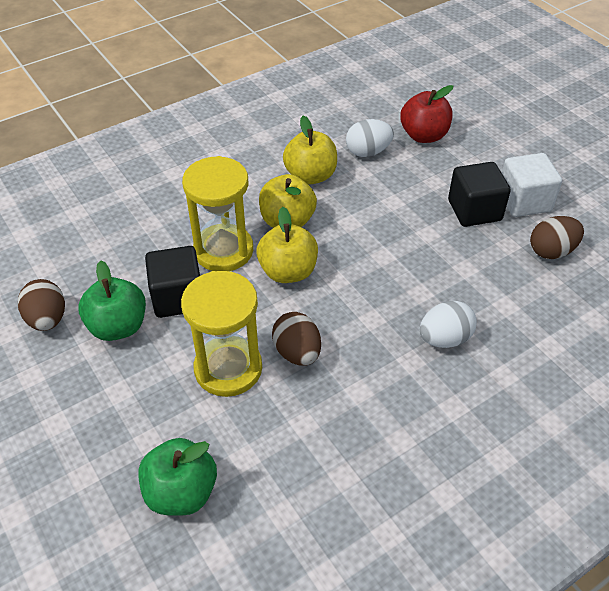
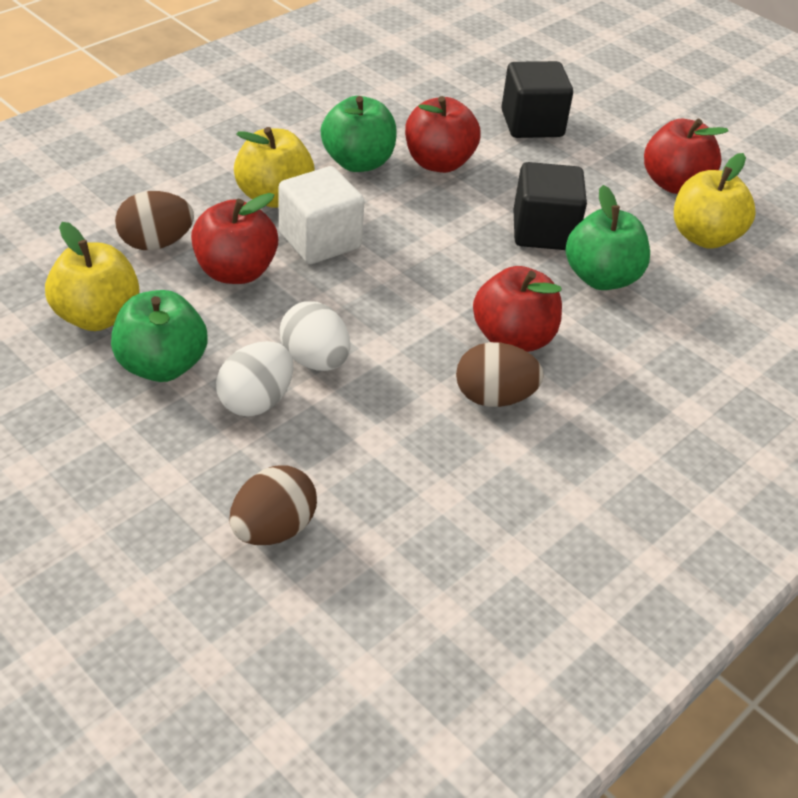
green apple: 2 -> 3
red apple: 1 -> 4
yellow hourglass: 2 -> 0

